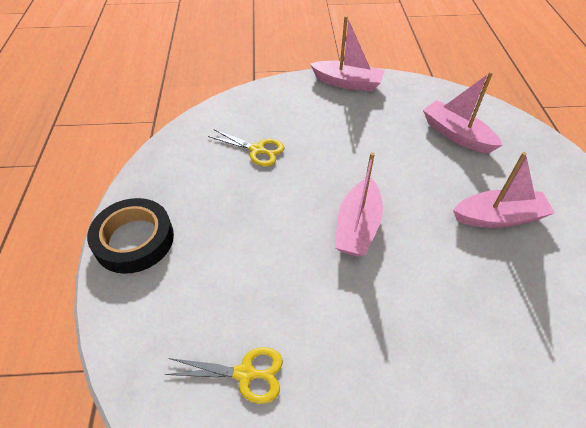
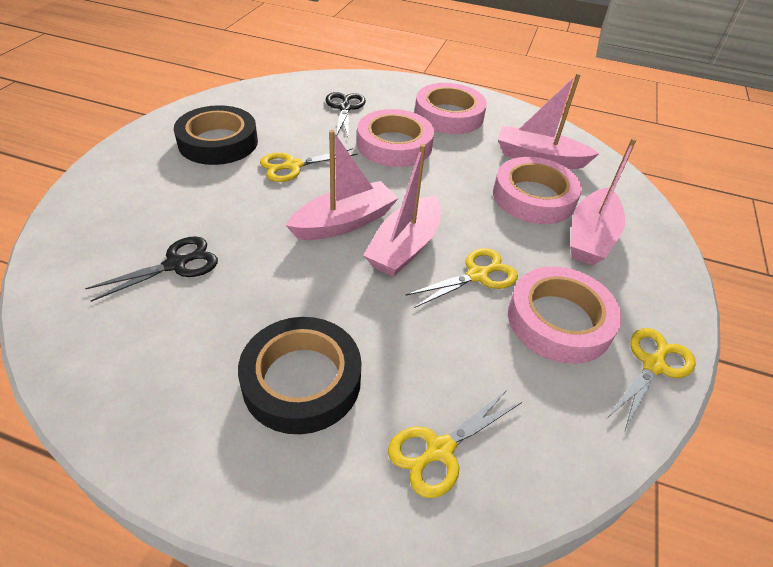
black scissors: 0 -> 2
black tape: 1 -> 2
pink tape: 0 -> 4
yellow scissors: 2 -> 4

